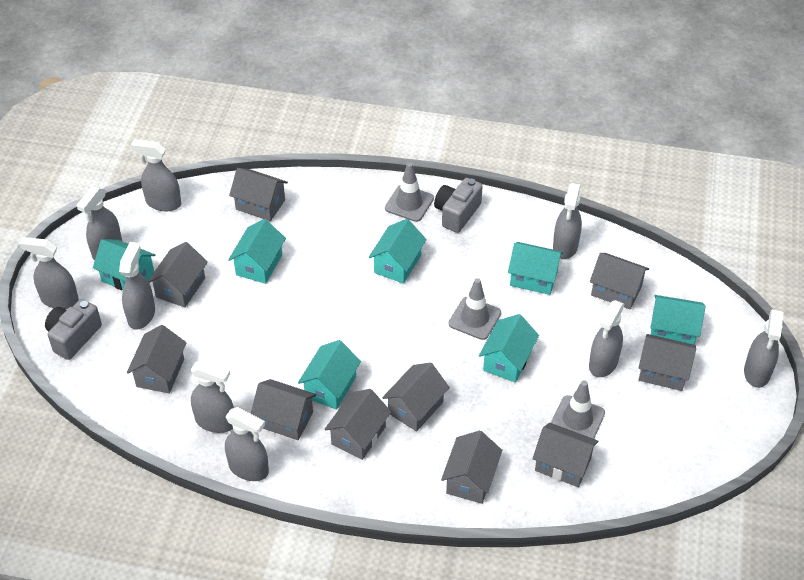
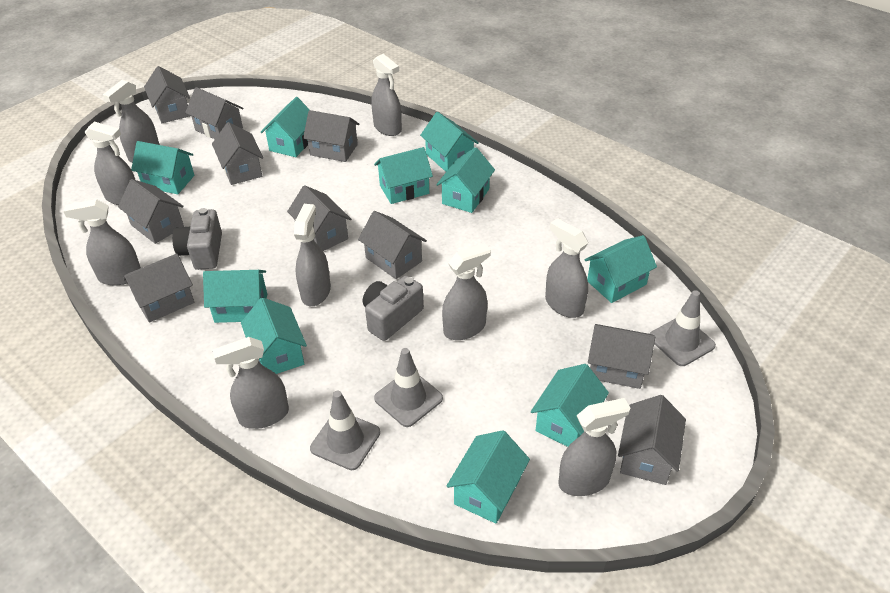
turquoise house: 7 -> 10

